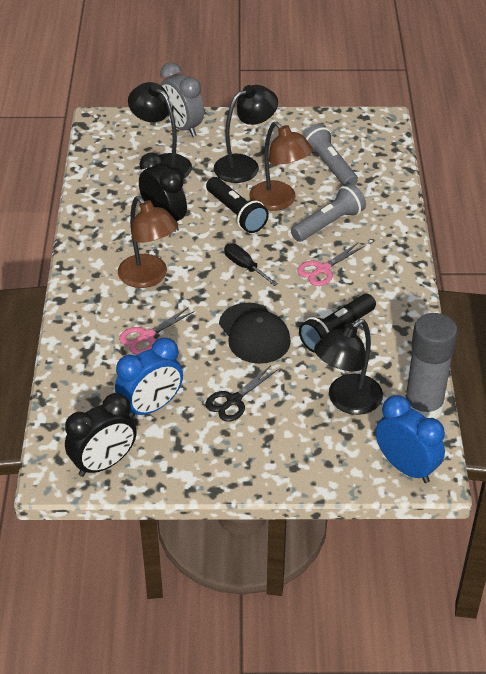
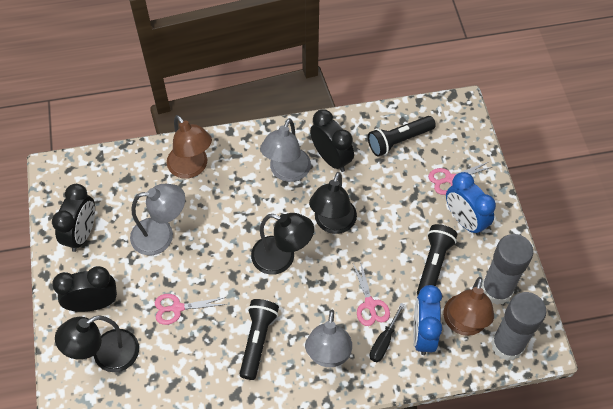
black cap: 1 -> 0
black clock: 2 -> 3
black flashlight: 2 -> 3
black scissors: 1 -> 0
grey clock: 1 -> 0
grey flashlight: 2 -> 0
grey glue stick: 1 -> 2
grey lamp: 0 -> 3
pink scissors: 2 -> 3

